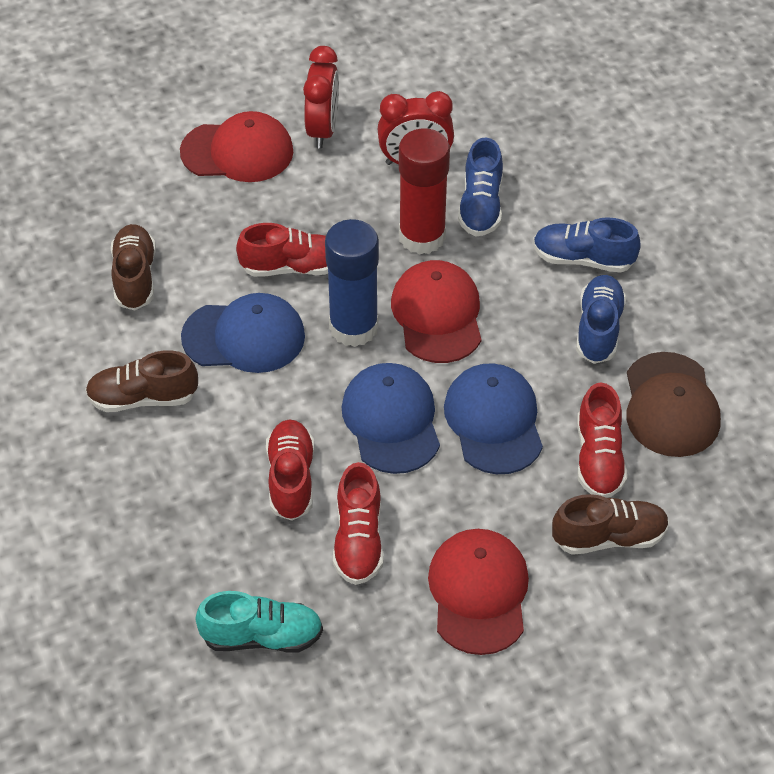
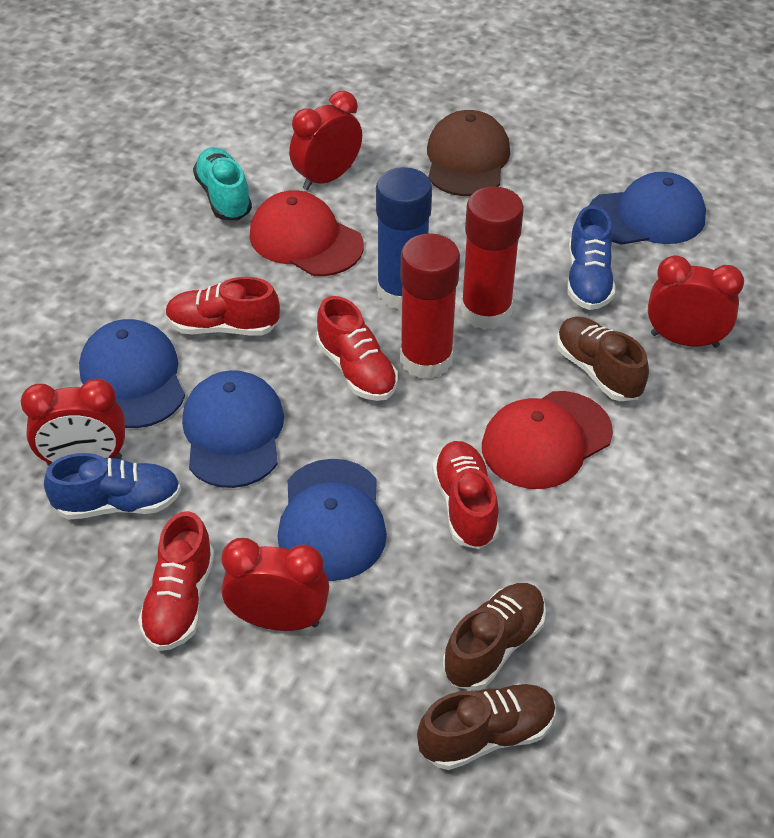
blue cap: 3 -> 4
blue shoe: 3 -> 2
red cap: 3 -> 2
red clock: 2 -> 4
red glue stick: 1 -> 2

